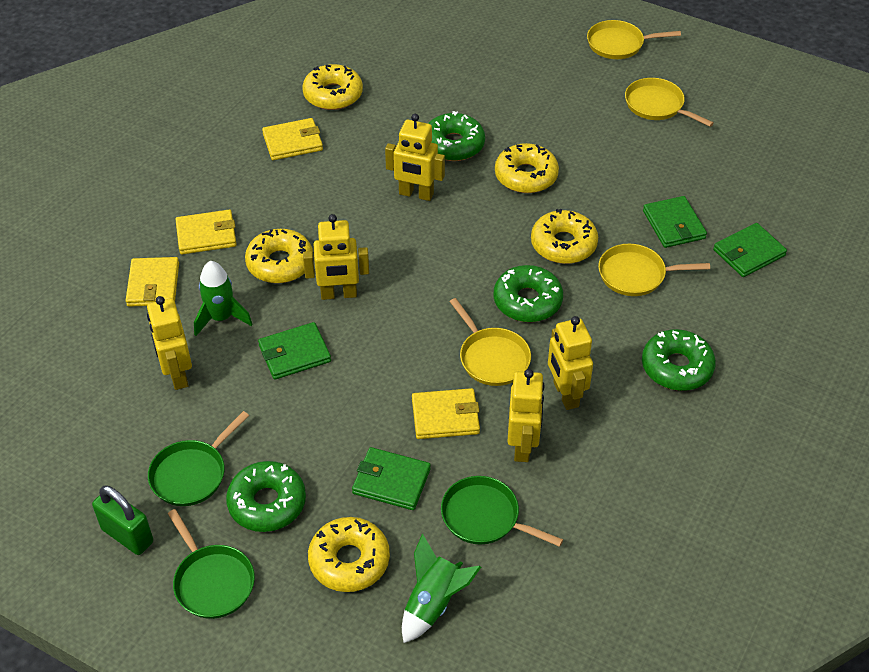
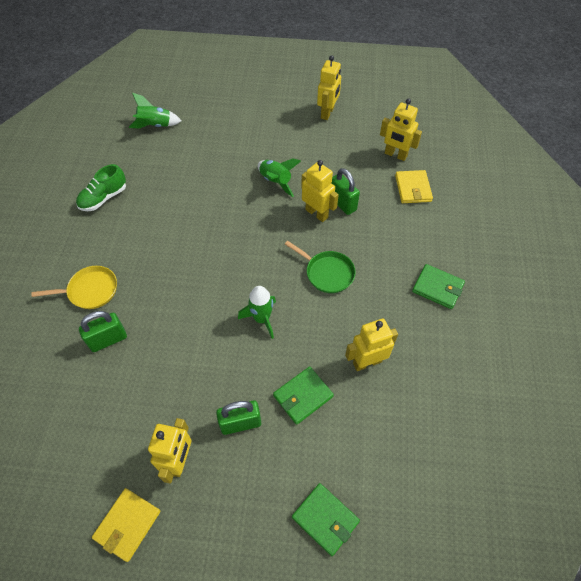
green donut: 4 -> 0
green padlock: 1 -> 3
green pan: 3 -> 1
green rocket: 2 -> 3
green shoe: 0 -> 1
green wallet: 4 -> 3
yellow donut: 5 -> 0
yellow pan: 4 -> 1
yellow wallet: 4 -> 2

